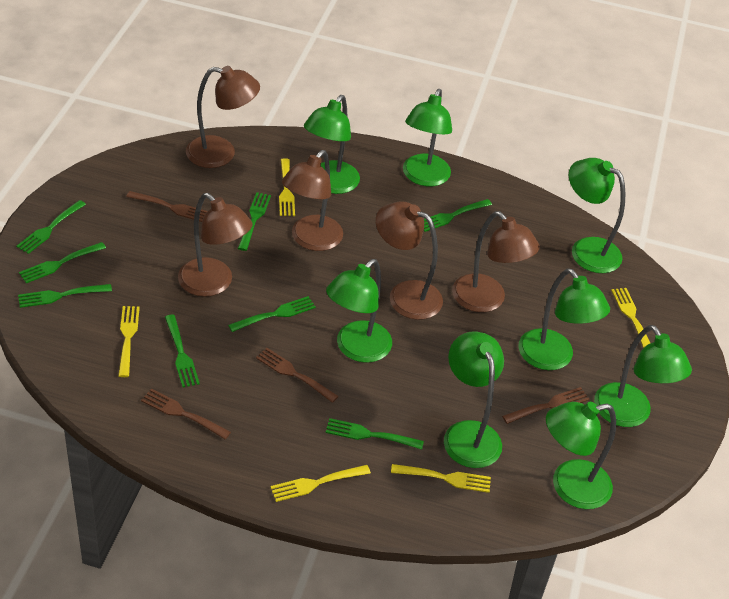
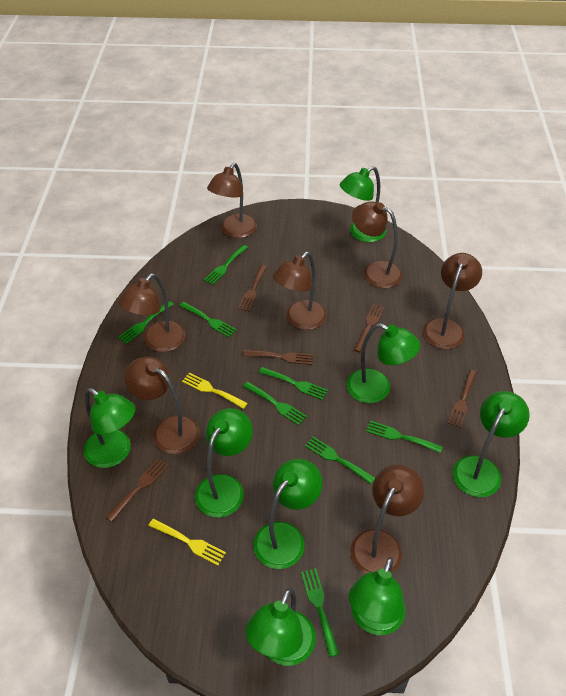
brown fork: 4 -> 5
brown lamp: 5 -> 7
yellow fork: 5 -> 2

